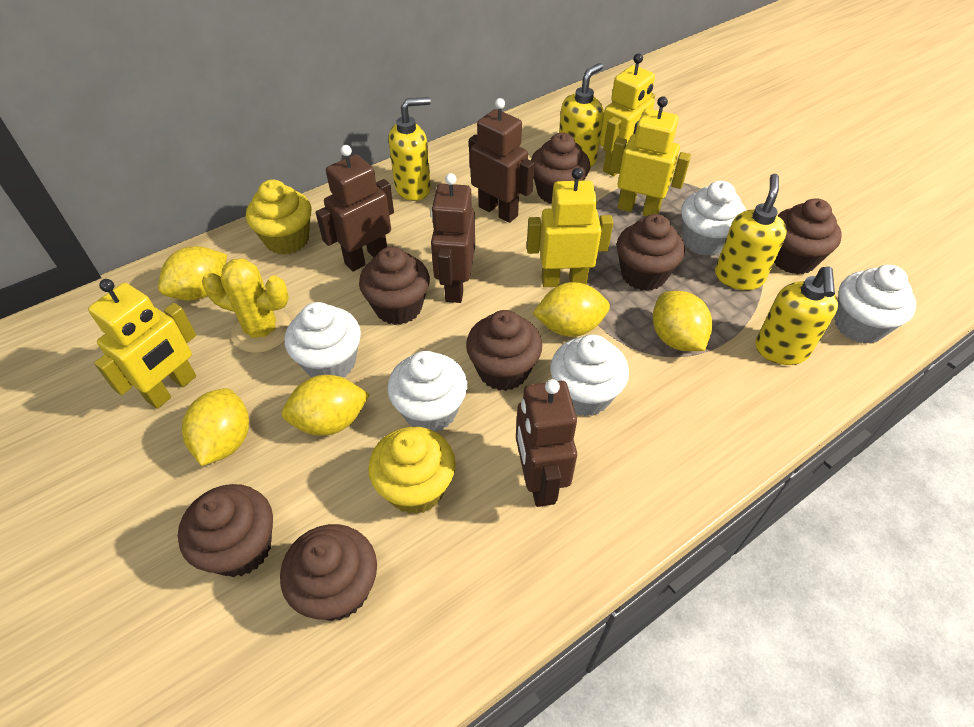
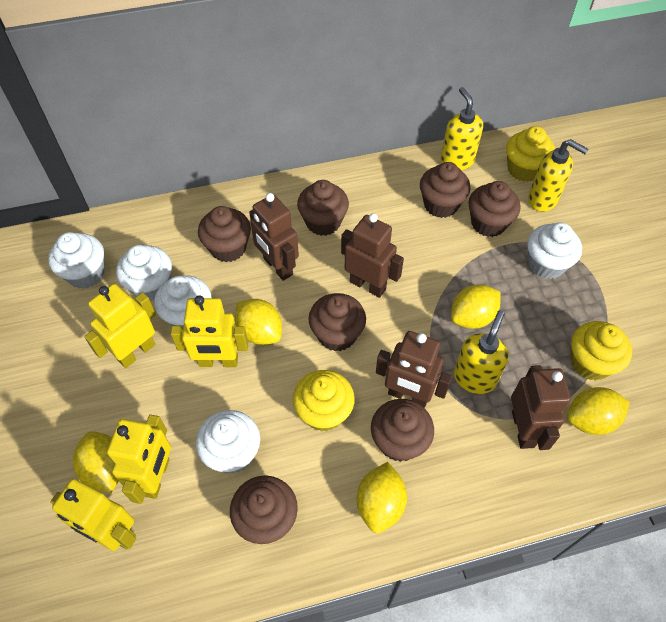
yellow cactus: 1 -> 0
yellow cupcake: 2 -> 3
yellow soap dispenser: 4 -> 3

